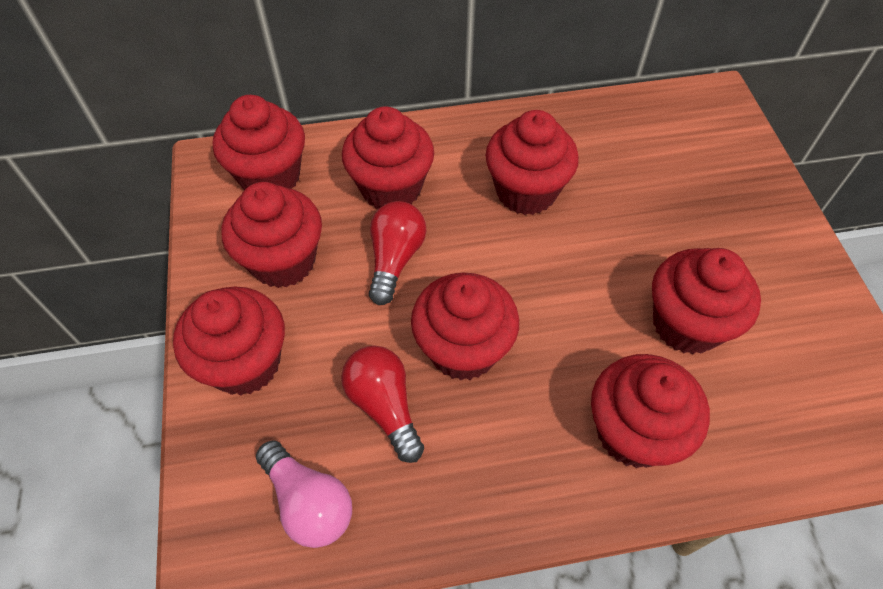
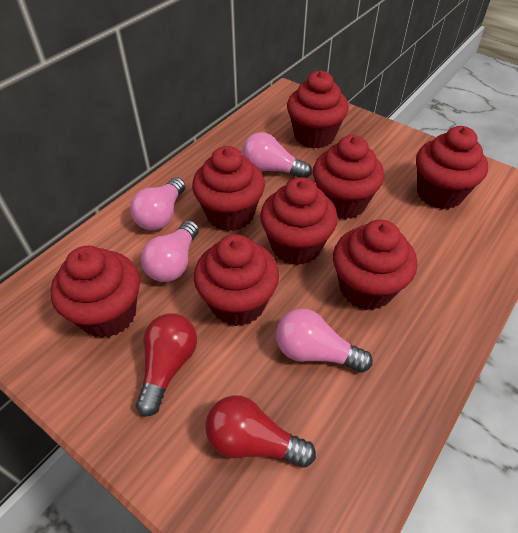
pink light bulb: 1 -> 4

